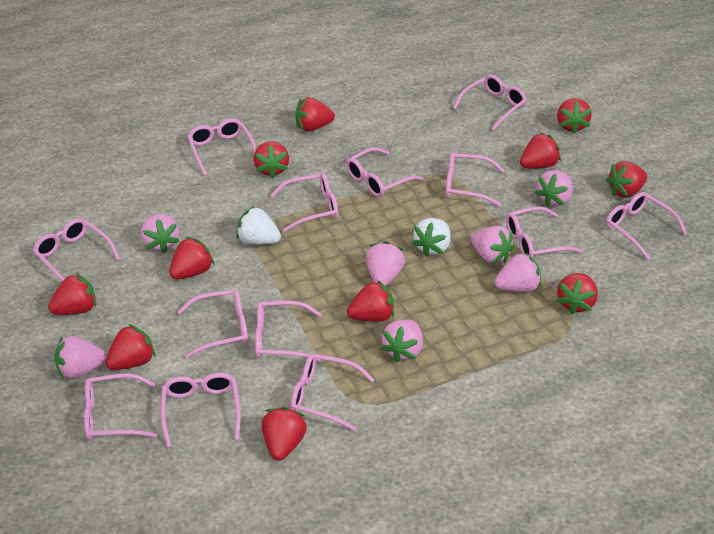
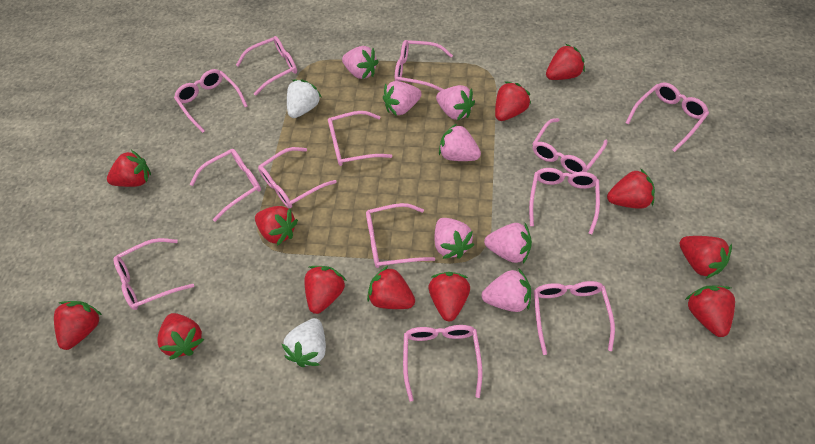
red strawberry: 11 -> 12

